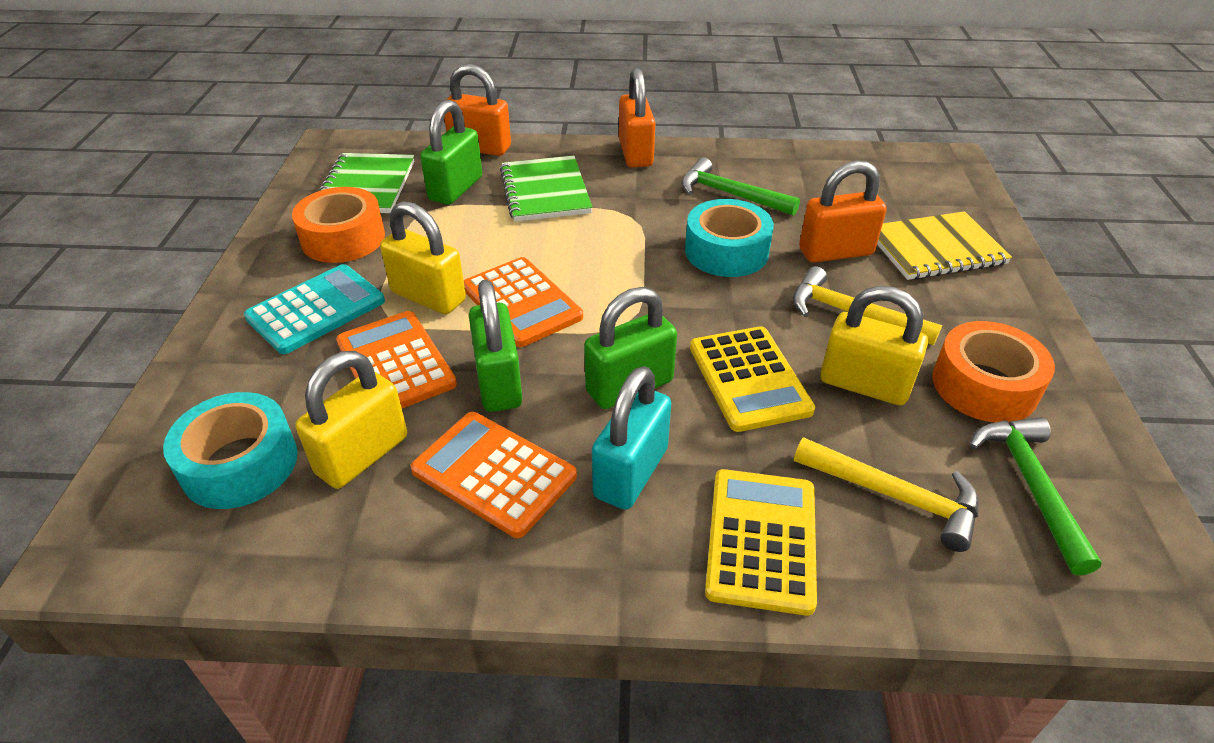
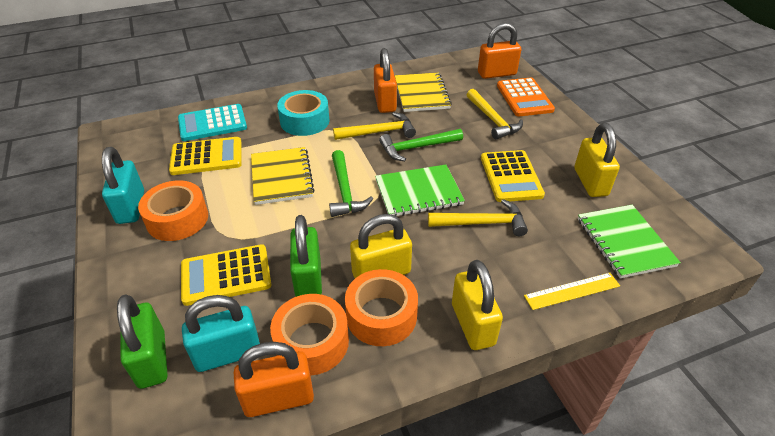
green padlock: 3 -> 2
orange calculator: 3 -> 1
orange tape: 2 -> 3
turquoise padlock: 1 -> 2
turquoise tape: 2 -> 1
yellow calculator: 2 -> 3
yellow hammer: 2 -> 3
yellow notebook: 1 -> 2
yellow ruler: 0 -> 1

